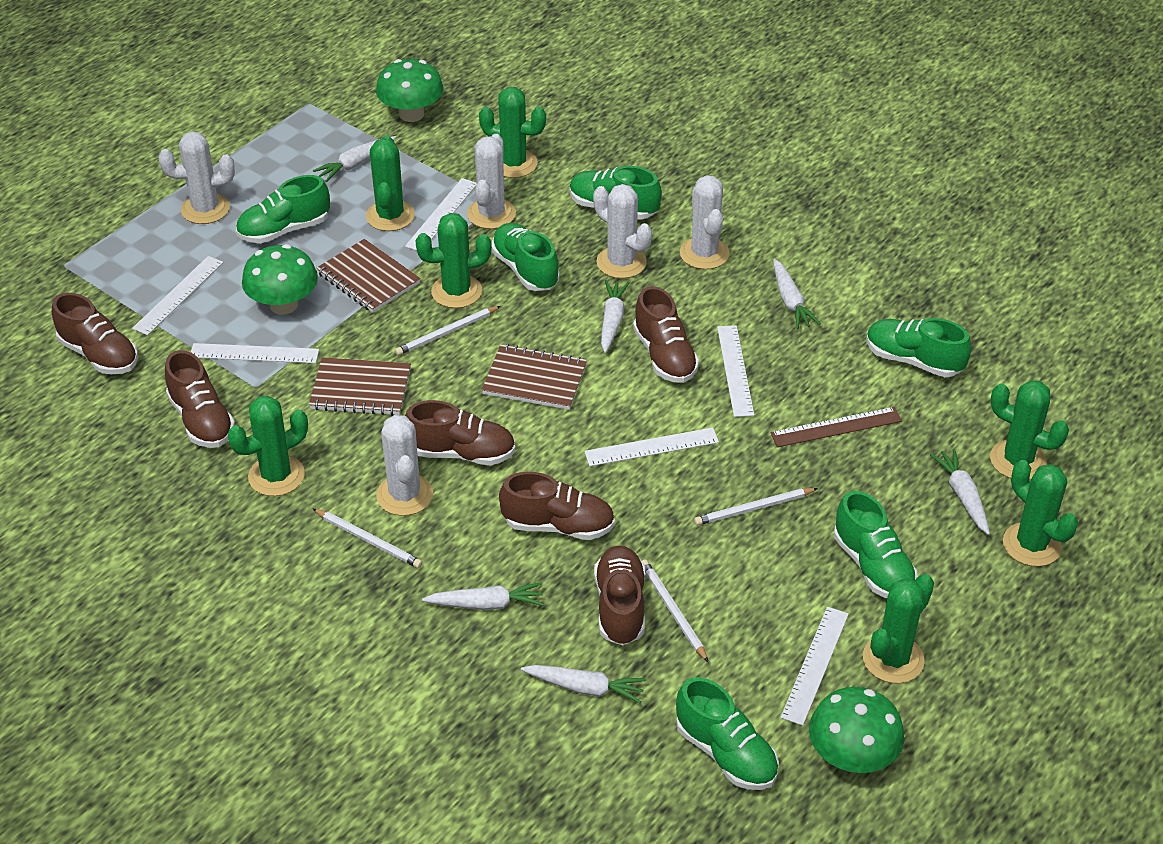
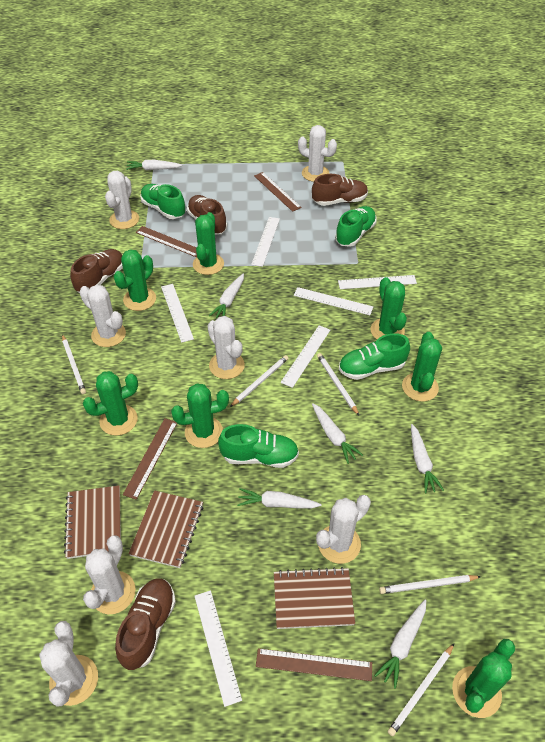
brown ruler: 1 -> 4
brown shoe: 6 -> 4
green mushroom: 3 -> 0
green shoe: 6 -> 4
white cactus: 5 -> 7
white pencil: 4 -> 5

